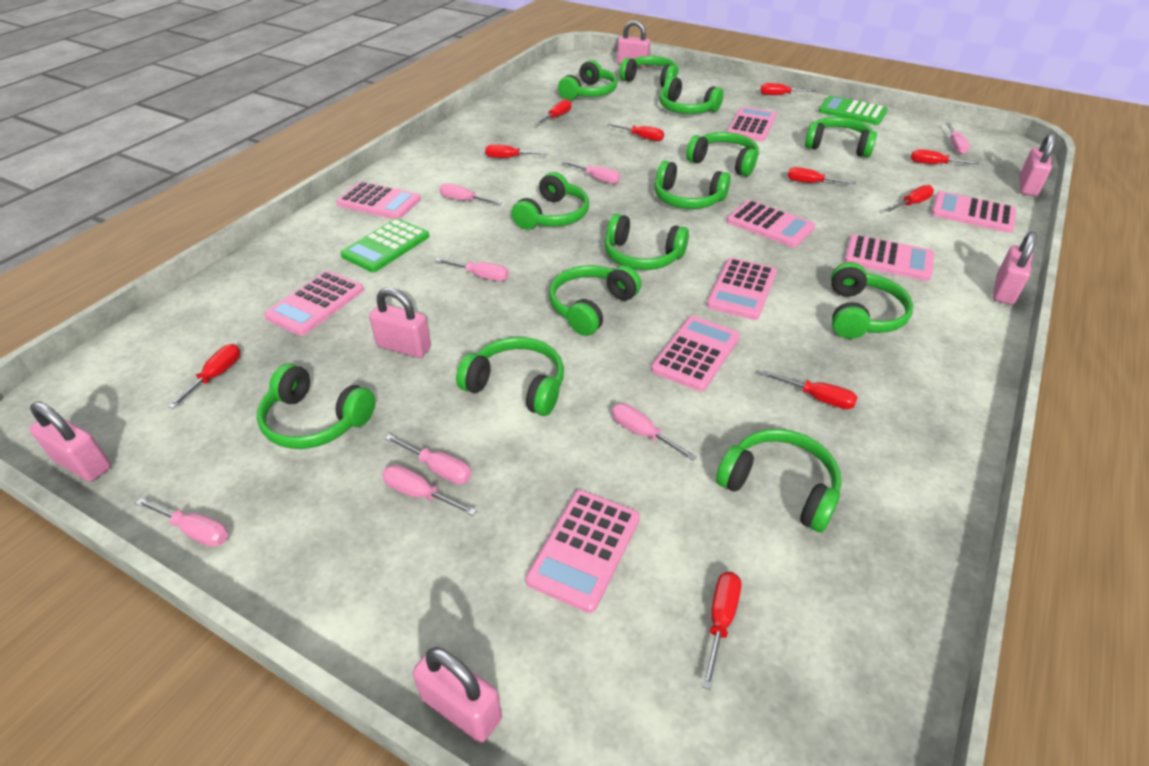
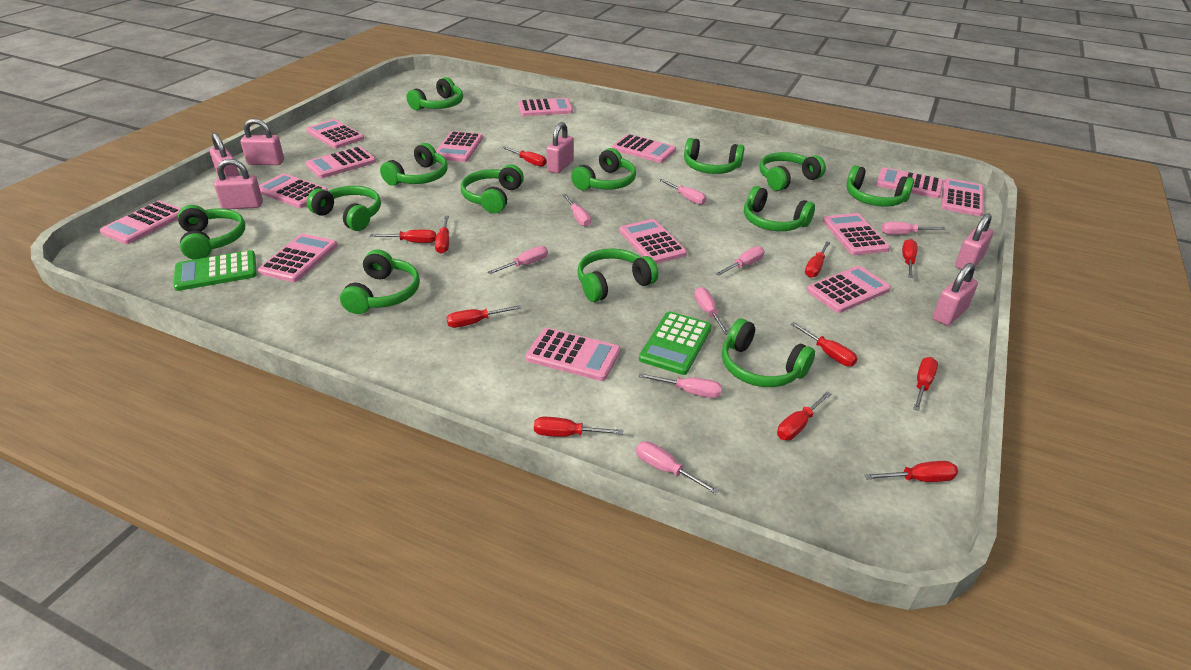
pink calculator: 9 -> 14
red screwdriver: 10 -> 11

